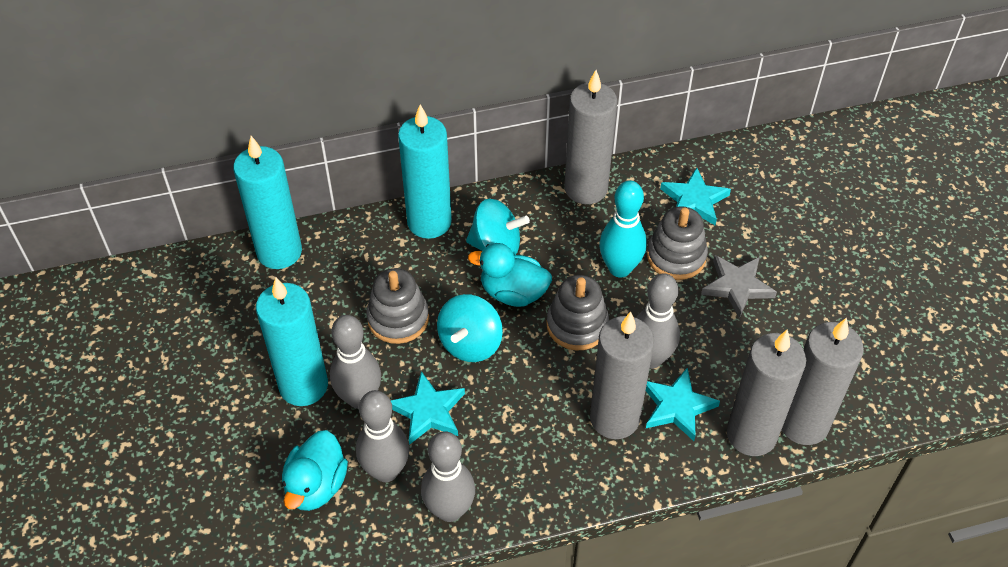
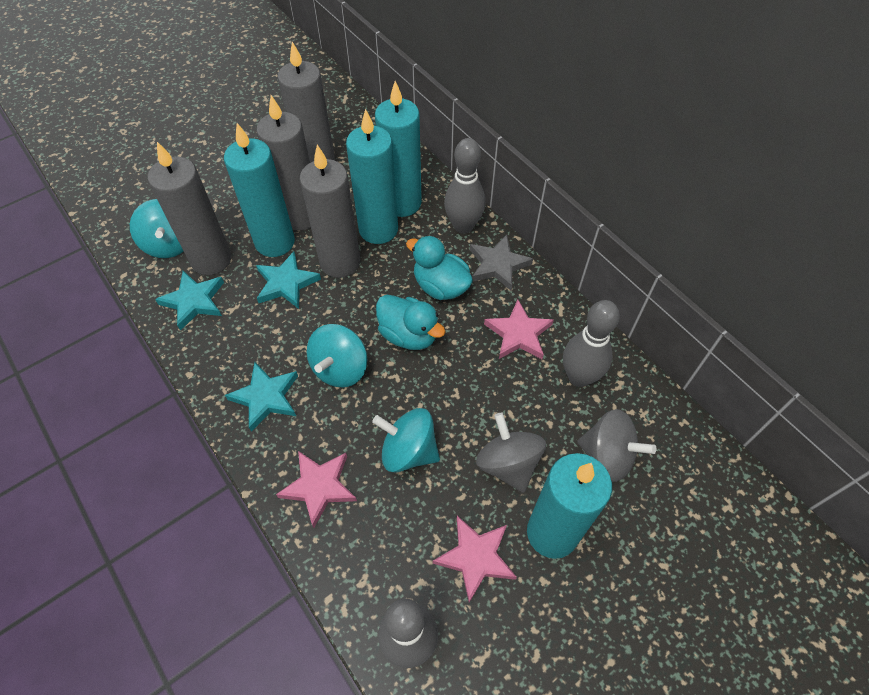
grey bowling pin: 4 -> 3
grey spinning top: 0 -> 2
grey stacking toy: 3 -> 0
pink star: 0 -> 3
turquoise bowling pin: 1 -> 0
turquoise candle: 3 -> 4
turquoise spinning top: 2 -> 3

